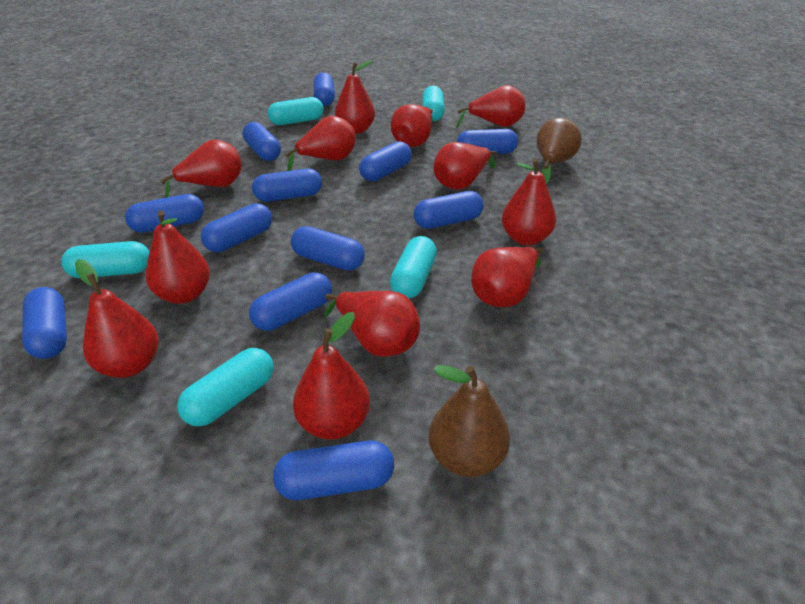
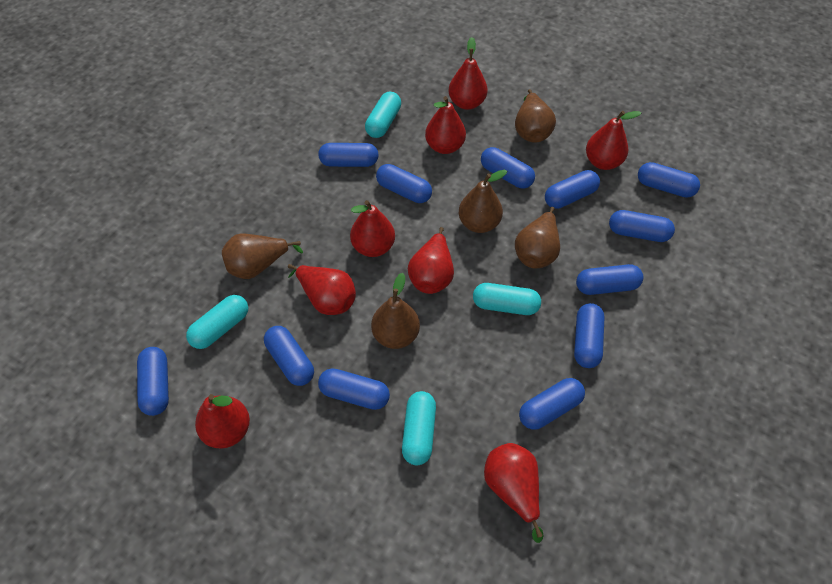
brown pear: 2 -> 5
red pear: 12 -> 8
turquoise capsule: 5 -> 4

